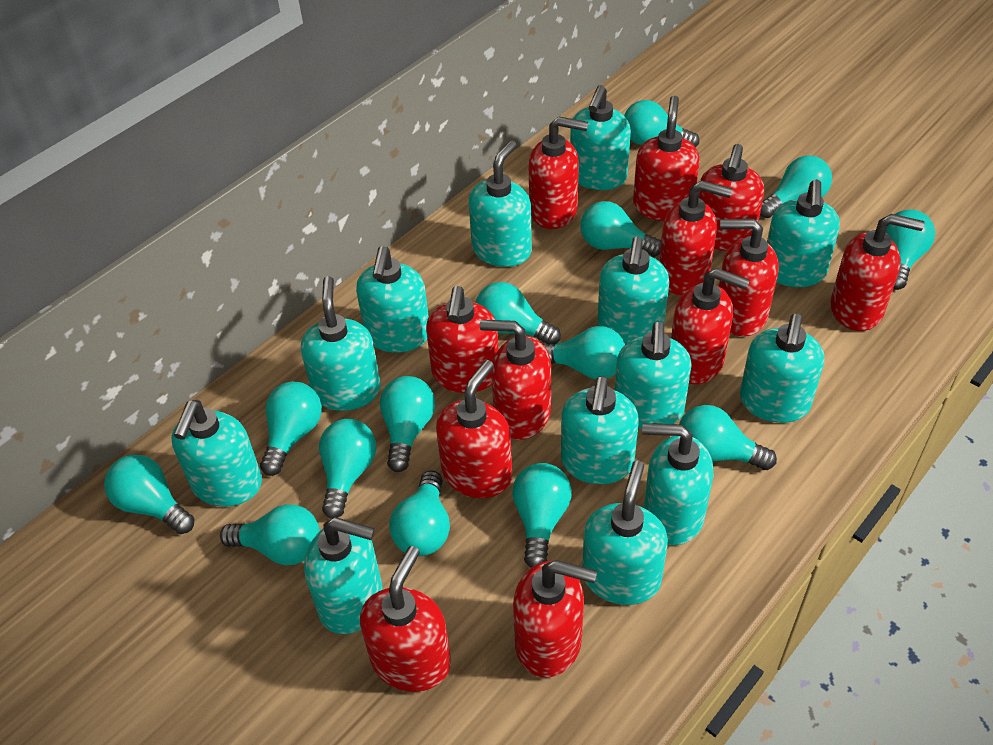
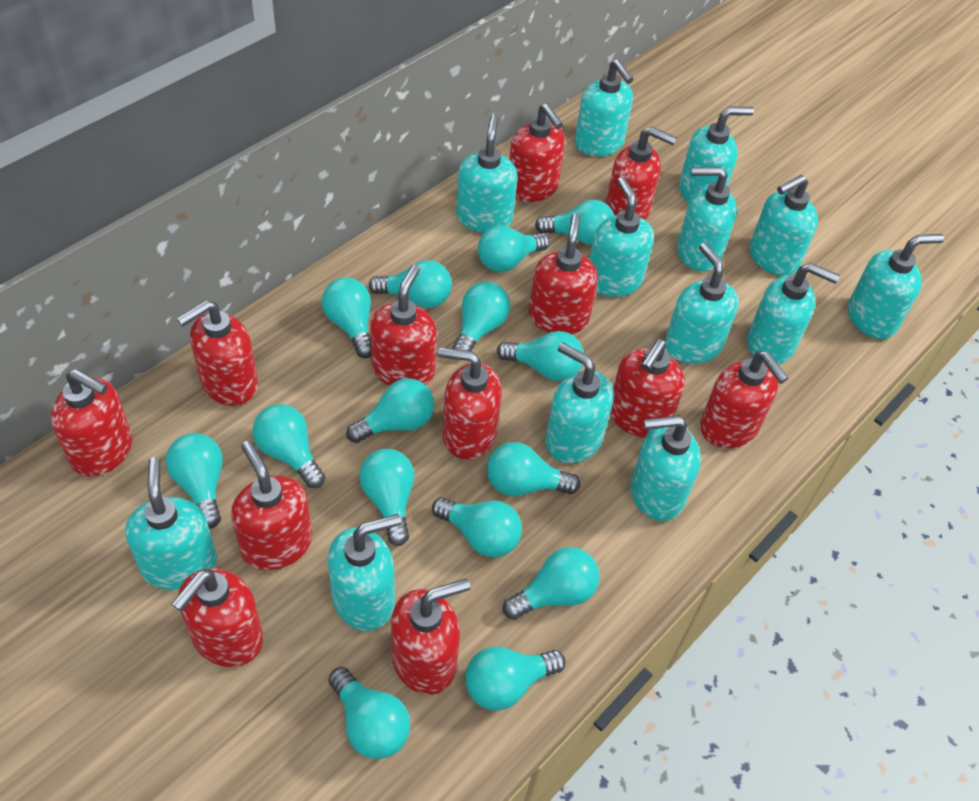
turquoise light bulb: 14 -> 15

